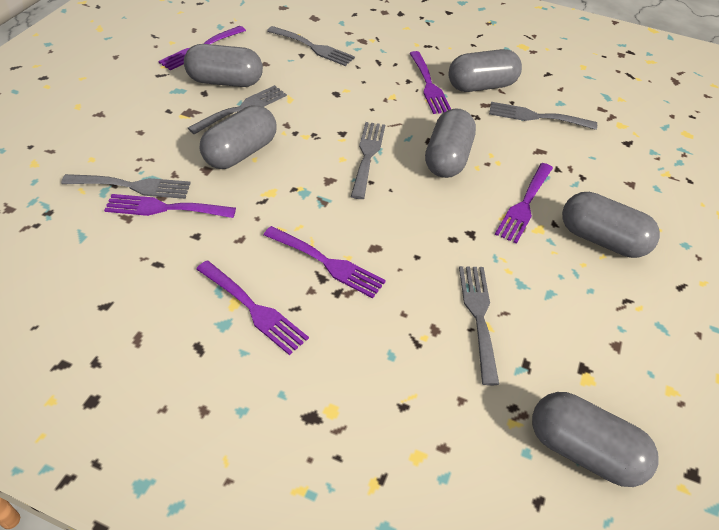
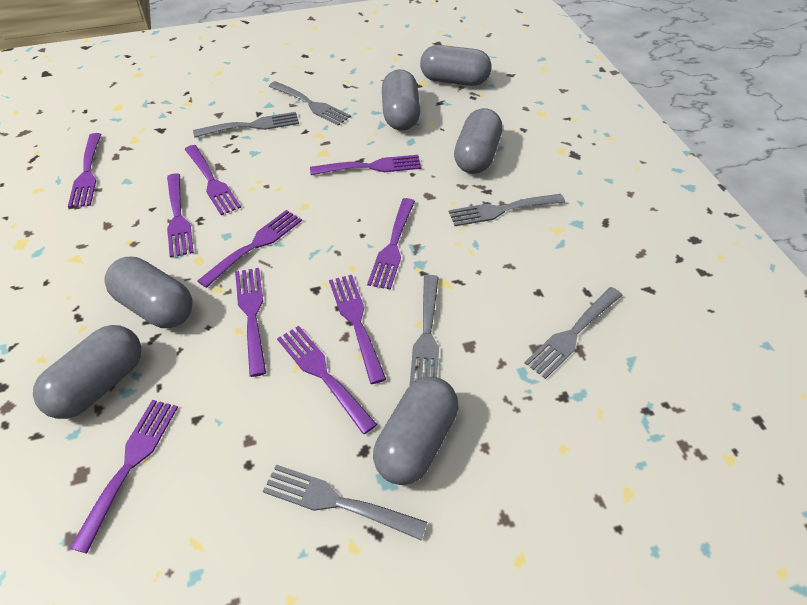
purple fork: 6 -> 10

